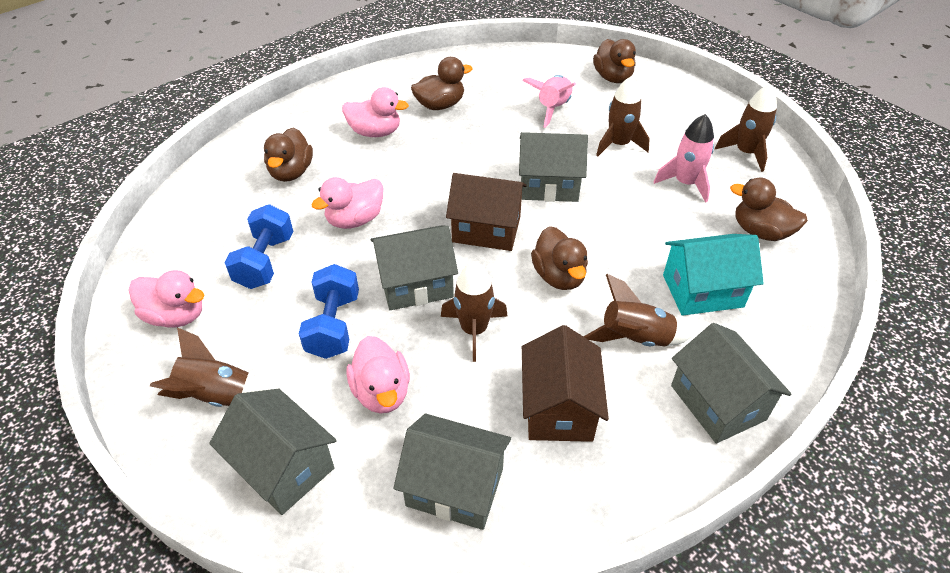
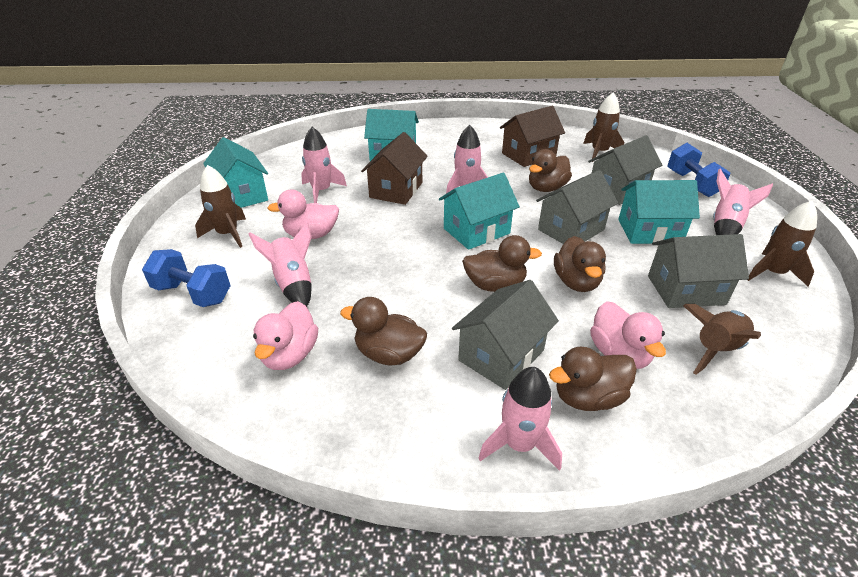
brown rocket: 5 -> 4
grey house: 5 -> 4
pink duck: 4 -> 3
pink rocket: 2 -> 5
turquoise house: 1 -> 4

